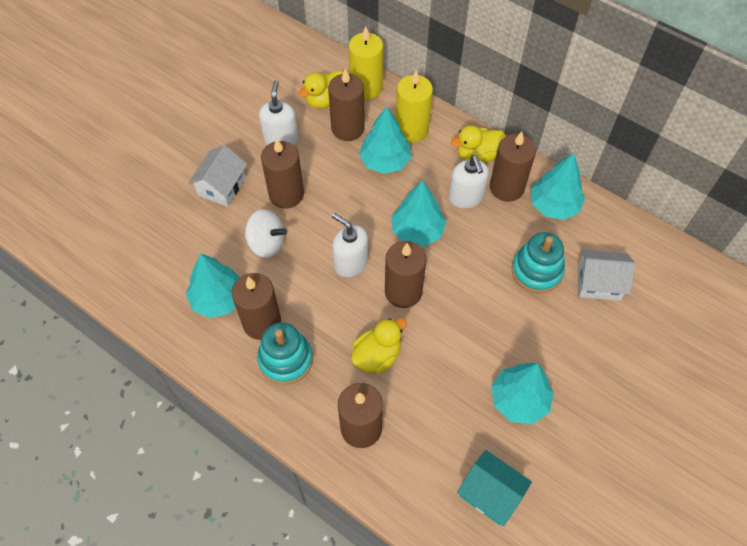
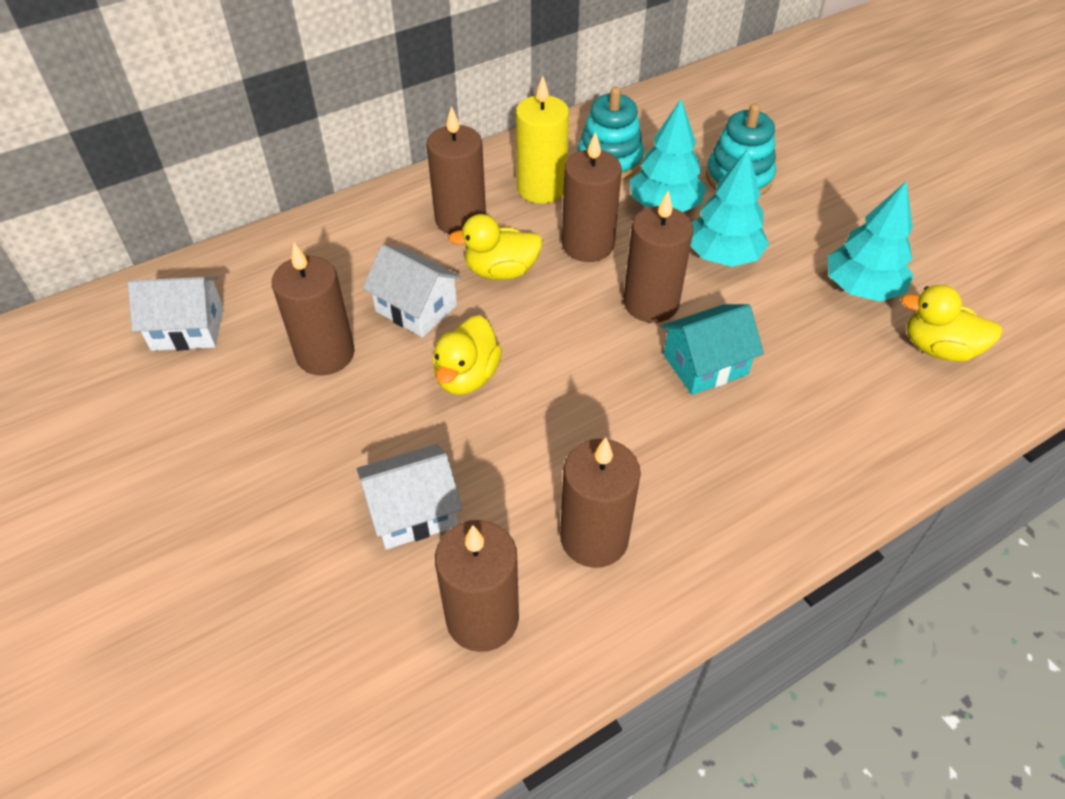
turquoise tree: 5 -> 3
white house: 2 -> 3
white soap dispenser: 3 -> 0
white spinning top: 1 -> 0
yellow candle: 2 -> 1

